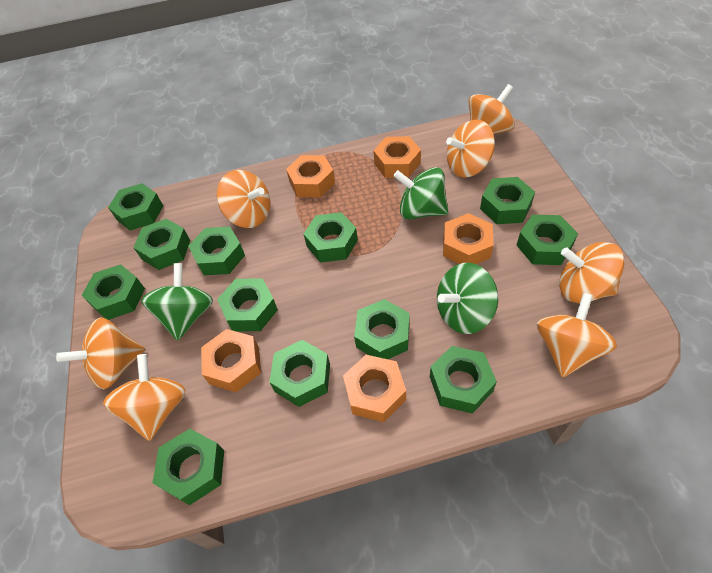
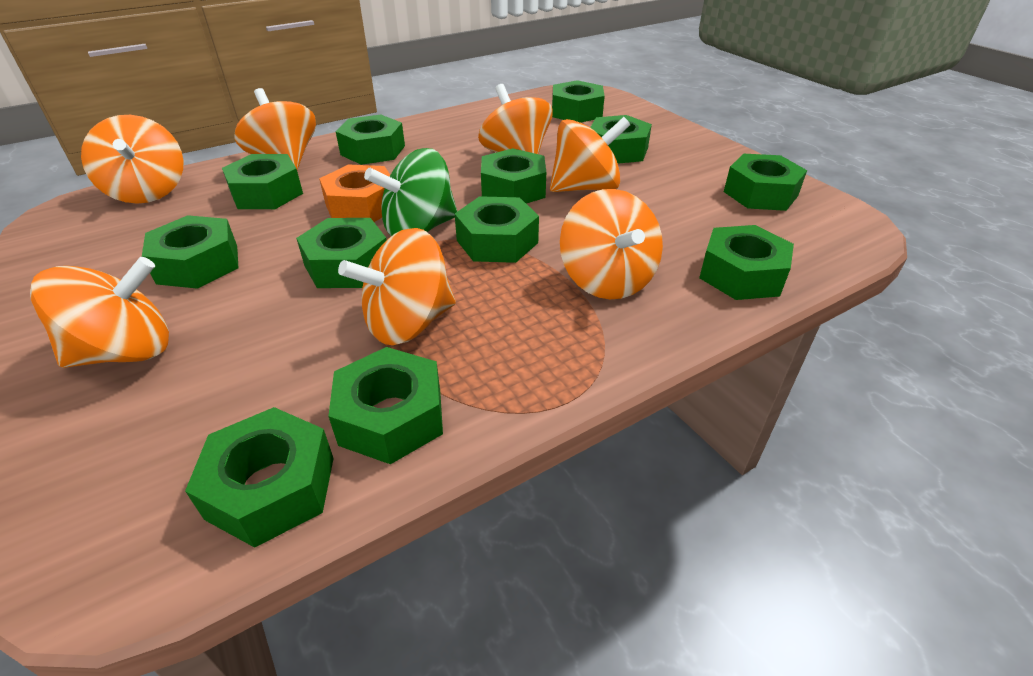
green spinning top: 3 -> 1
orange nut: 5 -> 1

